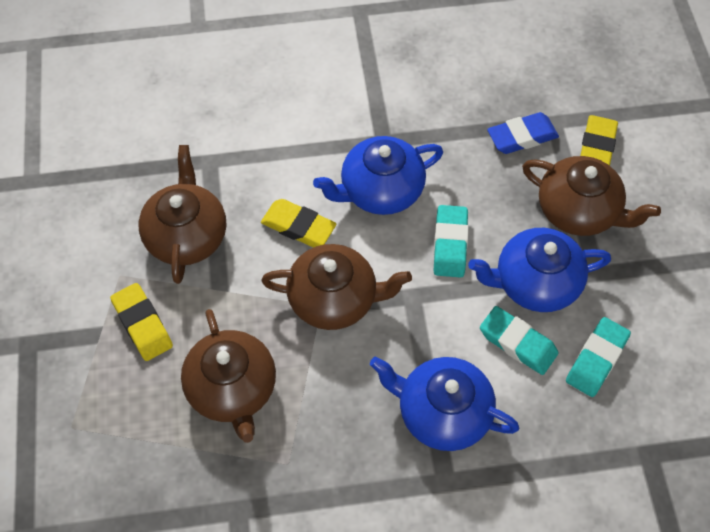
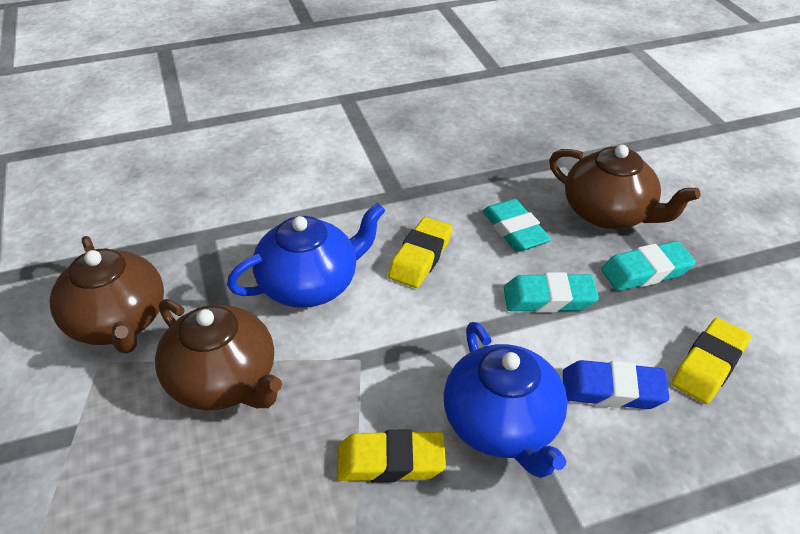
blue teapot: 3 -> 2
brown teapot: 4 -> 3

